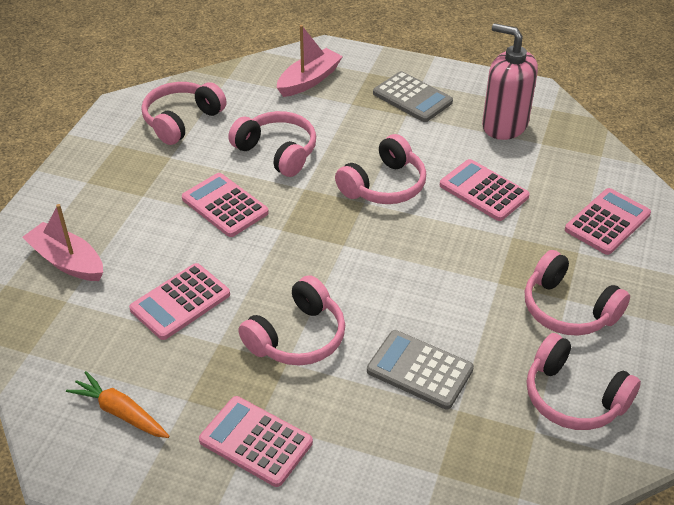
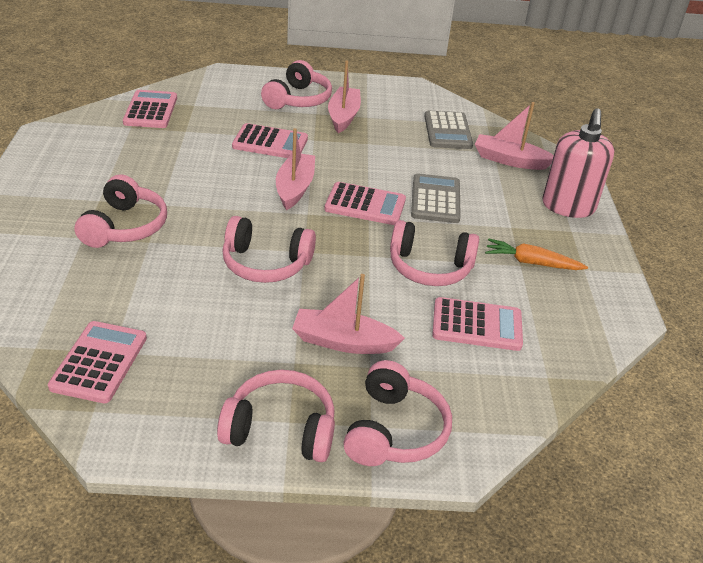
pink boat: 2 -> 4

